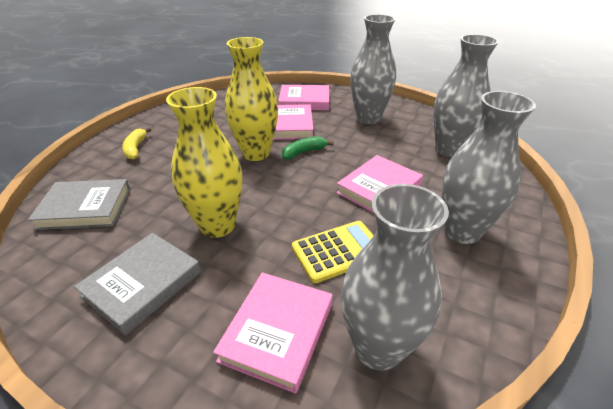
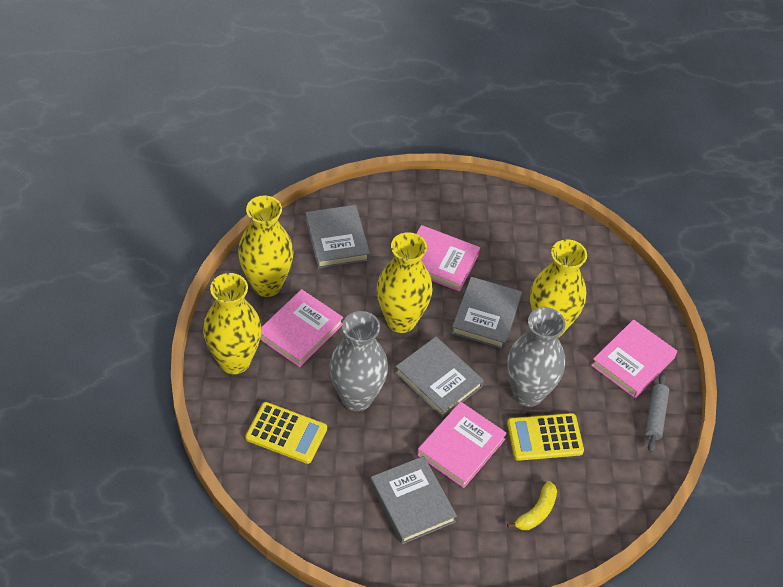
green banana: 1 -> 0
grey book: 2 -> 4
grey rolling pin: 0 -> 1
grey vase: 4 -> 2
yellow calculator: 1 -> 2
yellow vase: 2 -> 4

